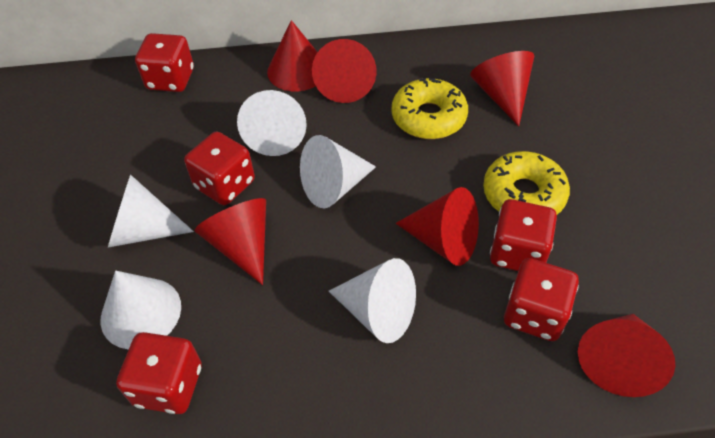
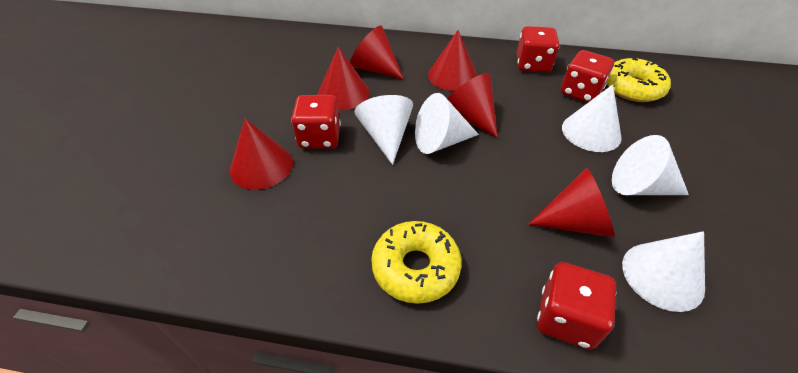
red dice: 5 -> 4

